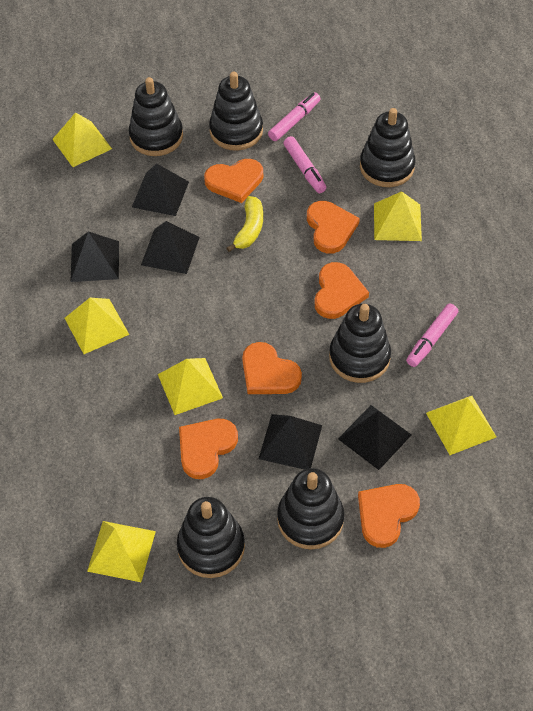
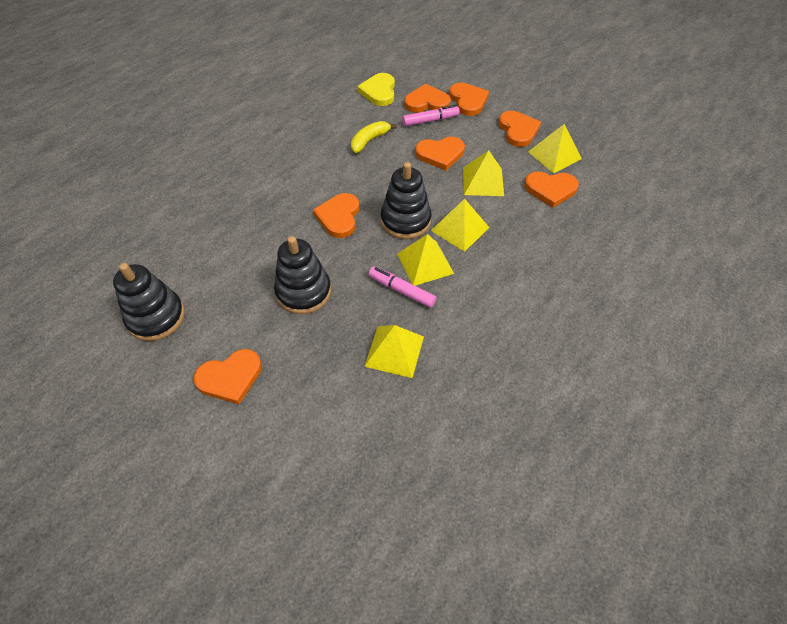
black pyramid: 5 -> 0
black stacking toy: 6 -> 3
orange heart: 6 -> 7
pink marker: 3 -> 2
yellow heart: 0 -> 1
yellow pyramid: 6 -> 5

